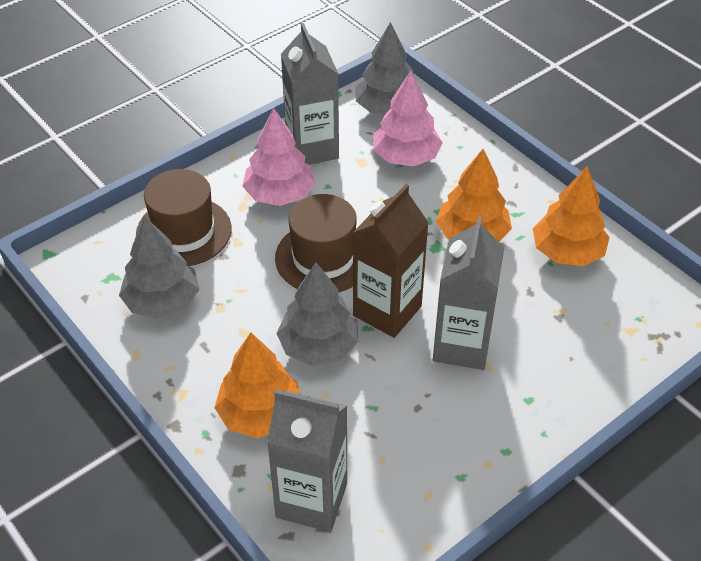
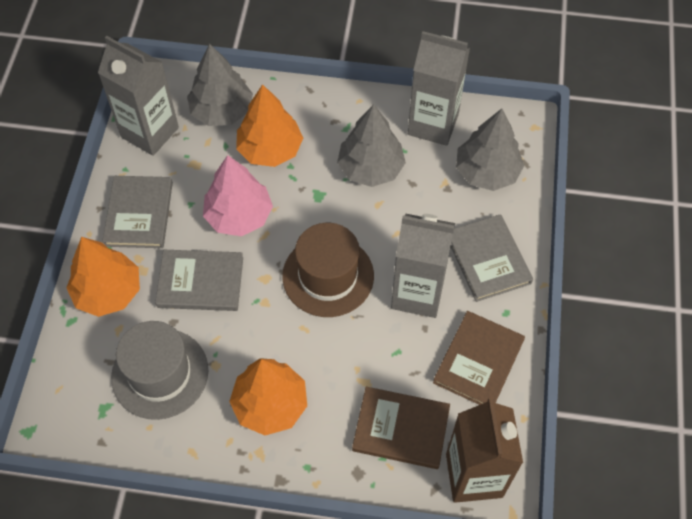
brown book: 0 -> 2
brown hat: 2 -> 1
grey book: 0 -> 3
grey hat: 0 -> 1
pink tree: 2 -> 1

